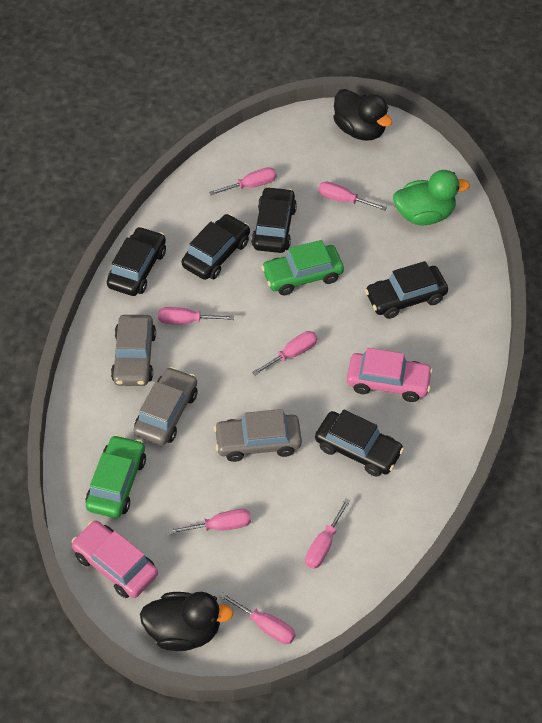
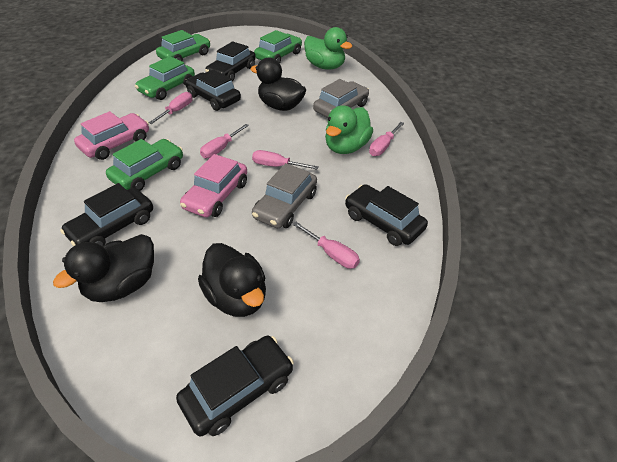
black duck: 2 -> 3
green car: 2 -> 4
green duck: 1 -> 2
grey car: 3 -> 2
pink screwdriver: 7 -> 5

